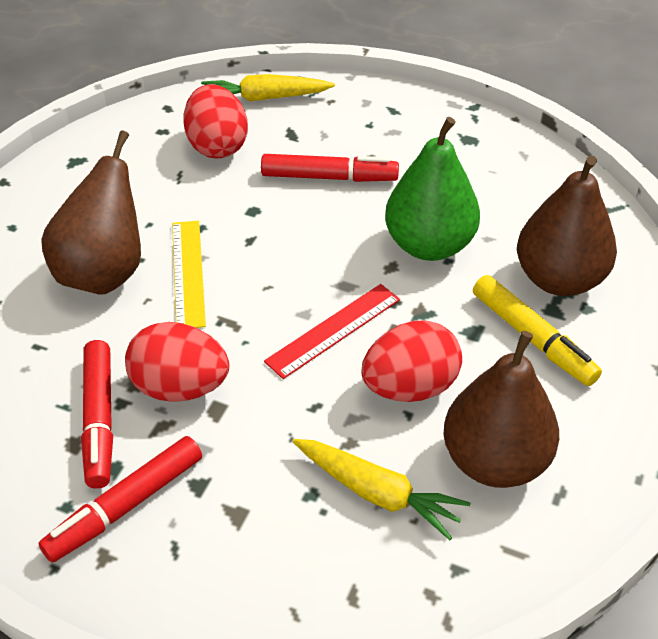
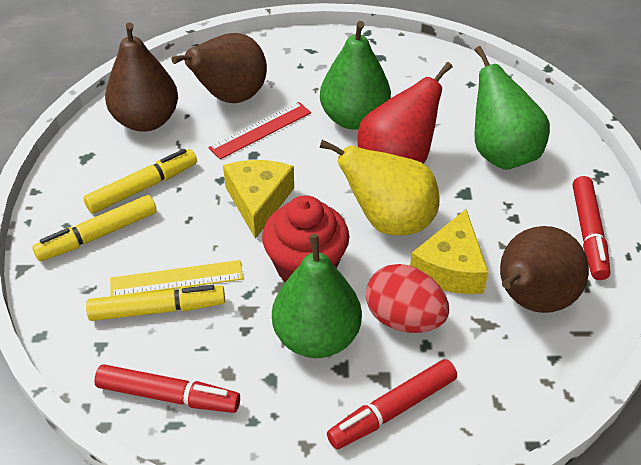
green pear: 1 -> 3
red cupcake: 0 -> 1
red egg: 3 -> 1
red pear: 0 -> 1
yellow carrot: 2 -> 0
yellow cheese: 0 -> 2
yellow marker: 1 -> 3
yellow pear: 0 -> 1

